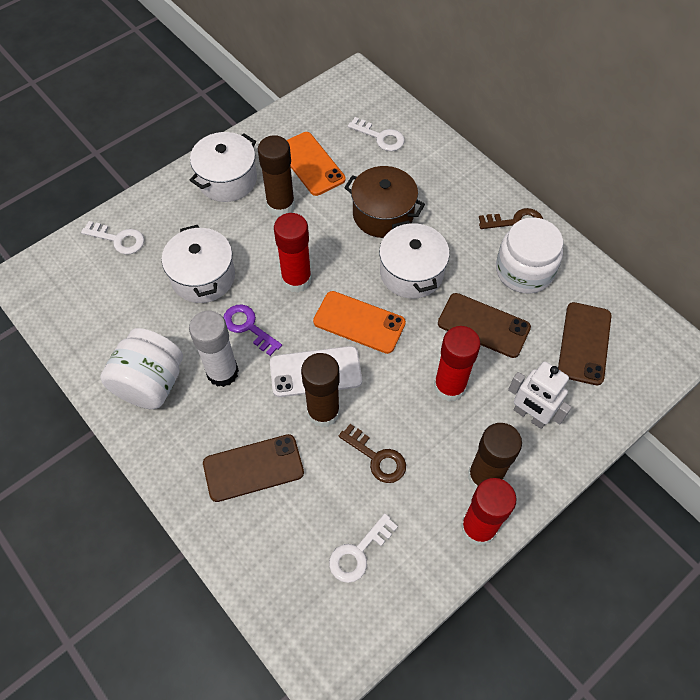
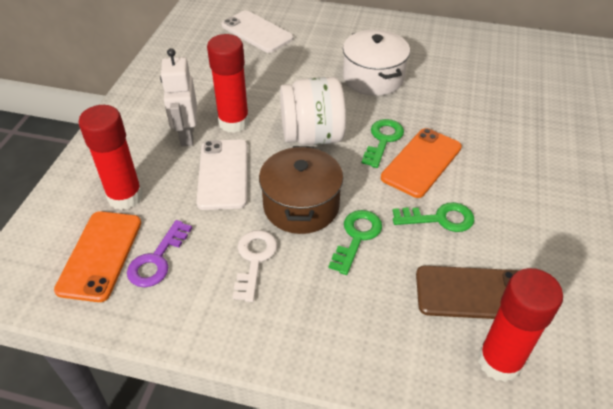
brown glue stick: 3 -> 0
brown key: 2 -> 0
brown phone: 3 -> 1
green key: 0 -> 3
white glue stick: 1 -> 0
white jar: 2 -> 1
white key: 3 -> 1
white phone: 1 -> 2
white pot: 3 -> 1

